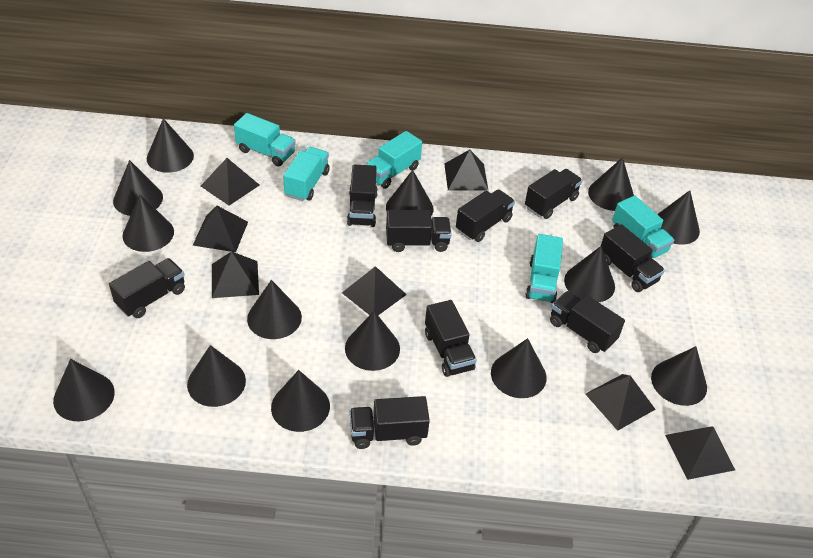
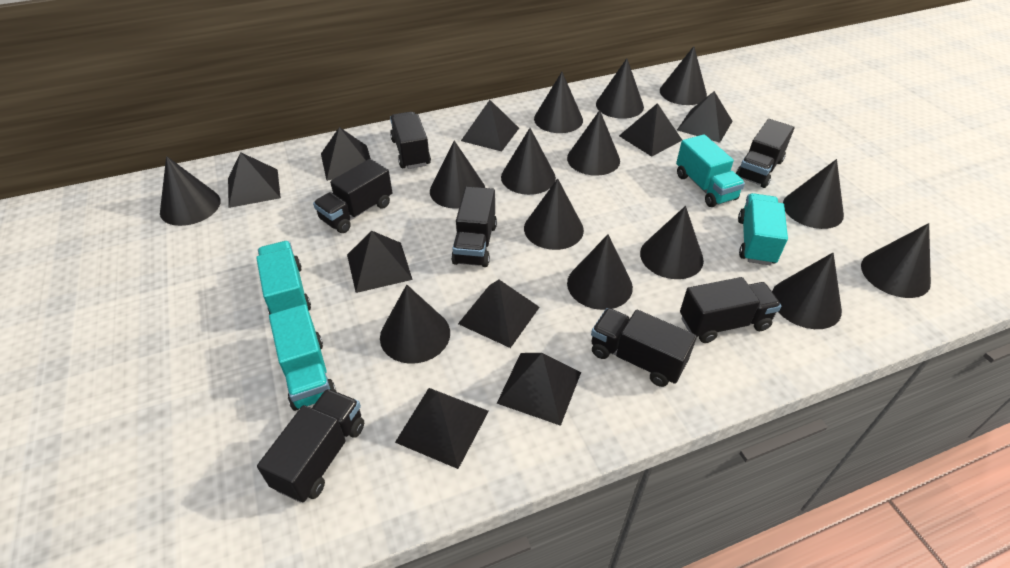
black pyramid: 7 -> 9
black truck: 9 -> 7
turquoise truck: 5 -> 4

